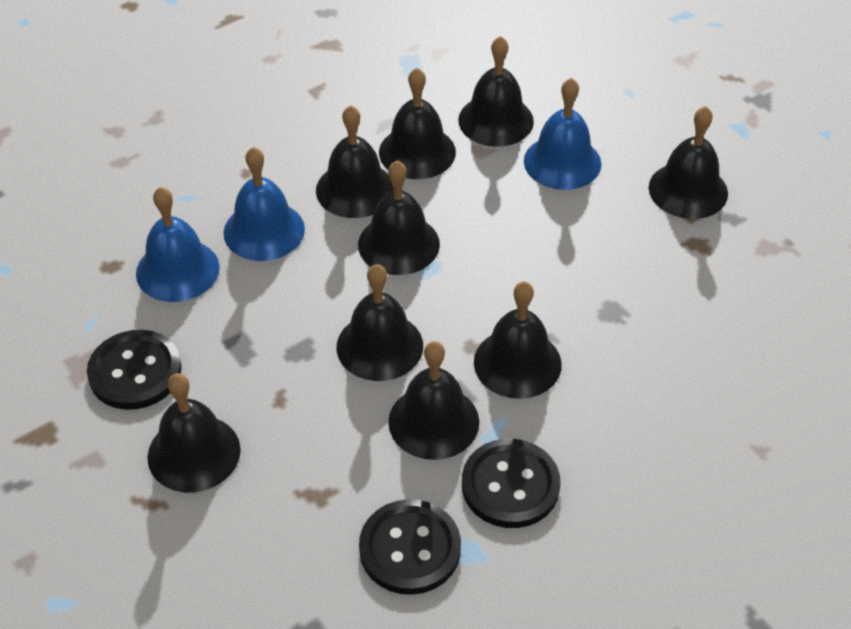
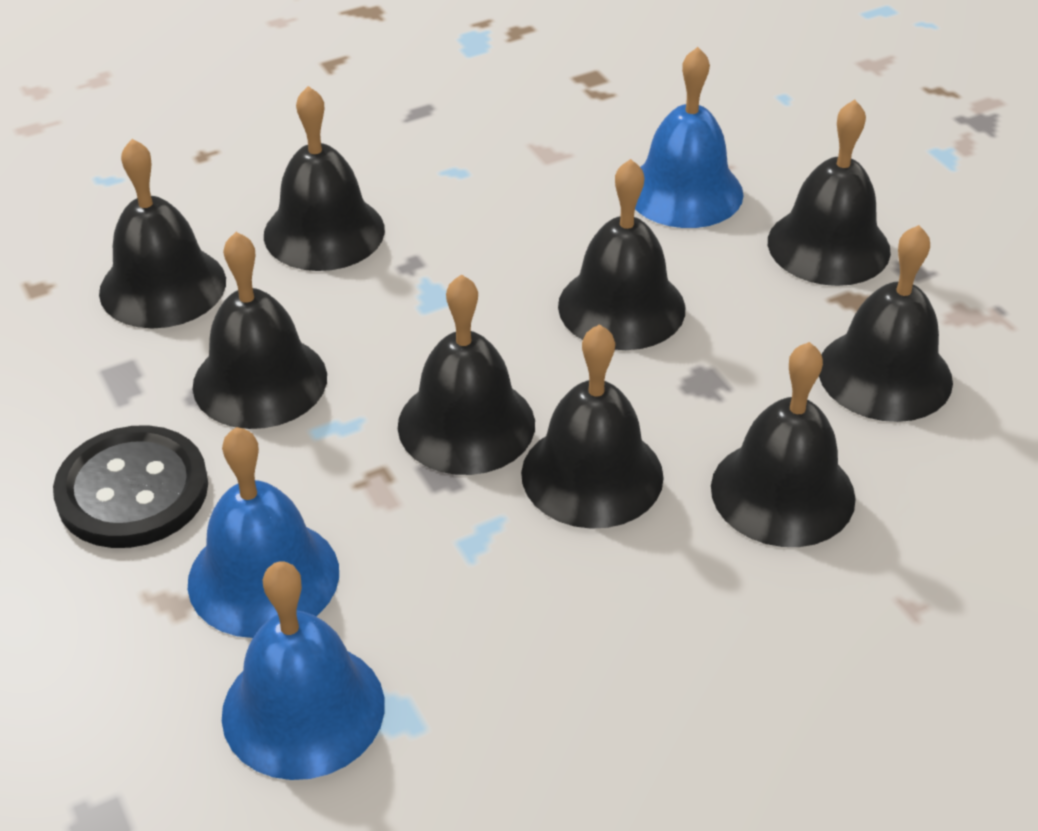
black button: 3 -> 1

